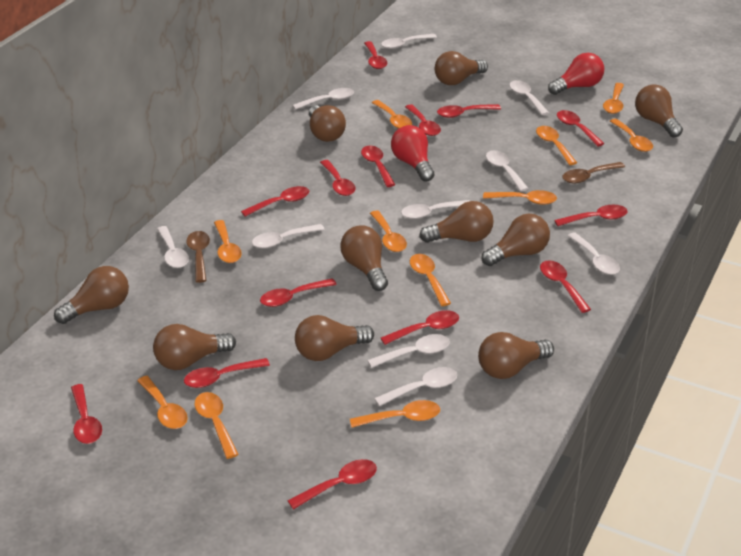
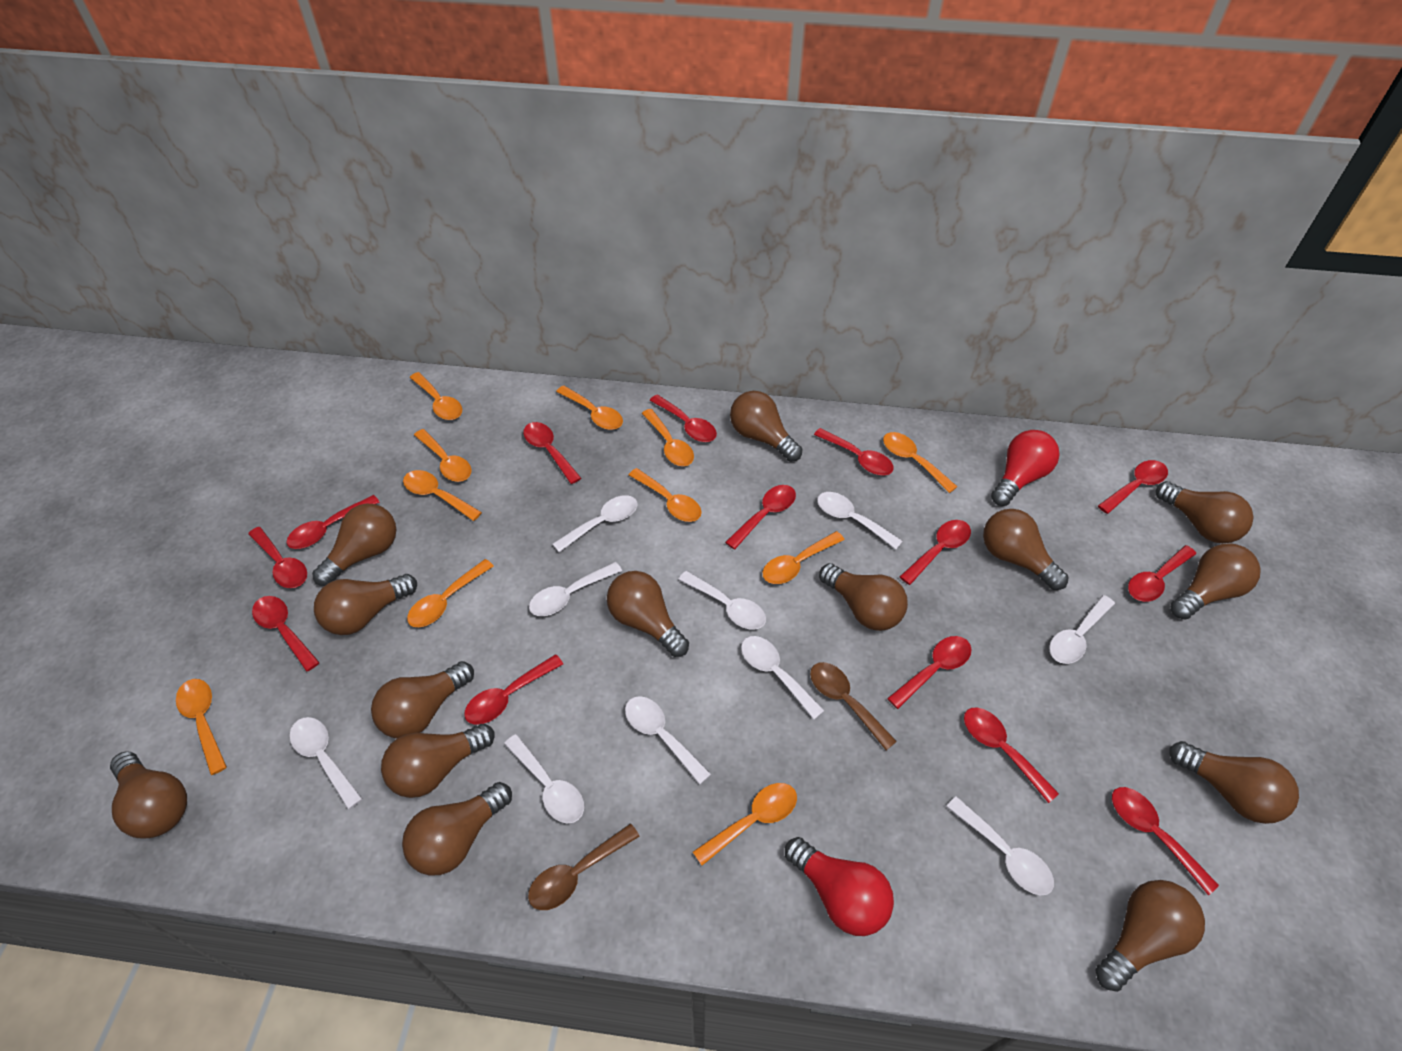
brown light bulb: 10 -> 14

